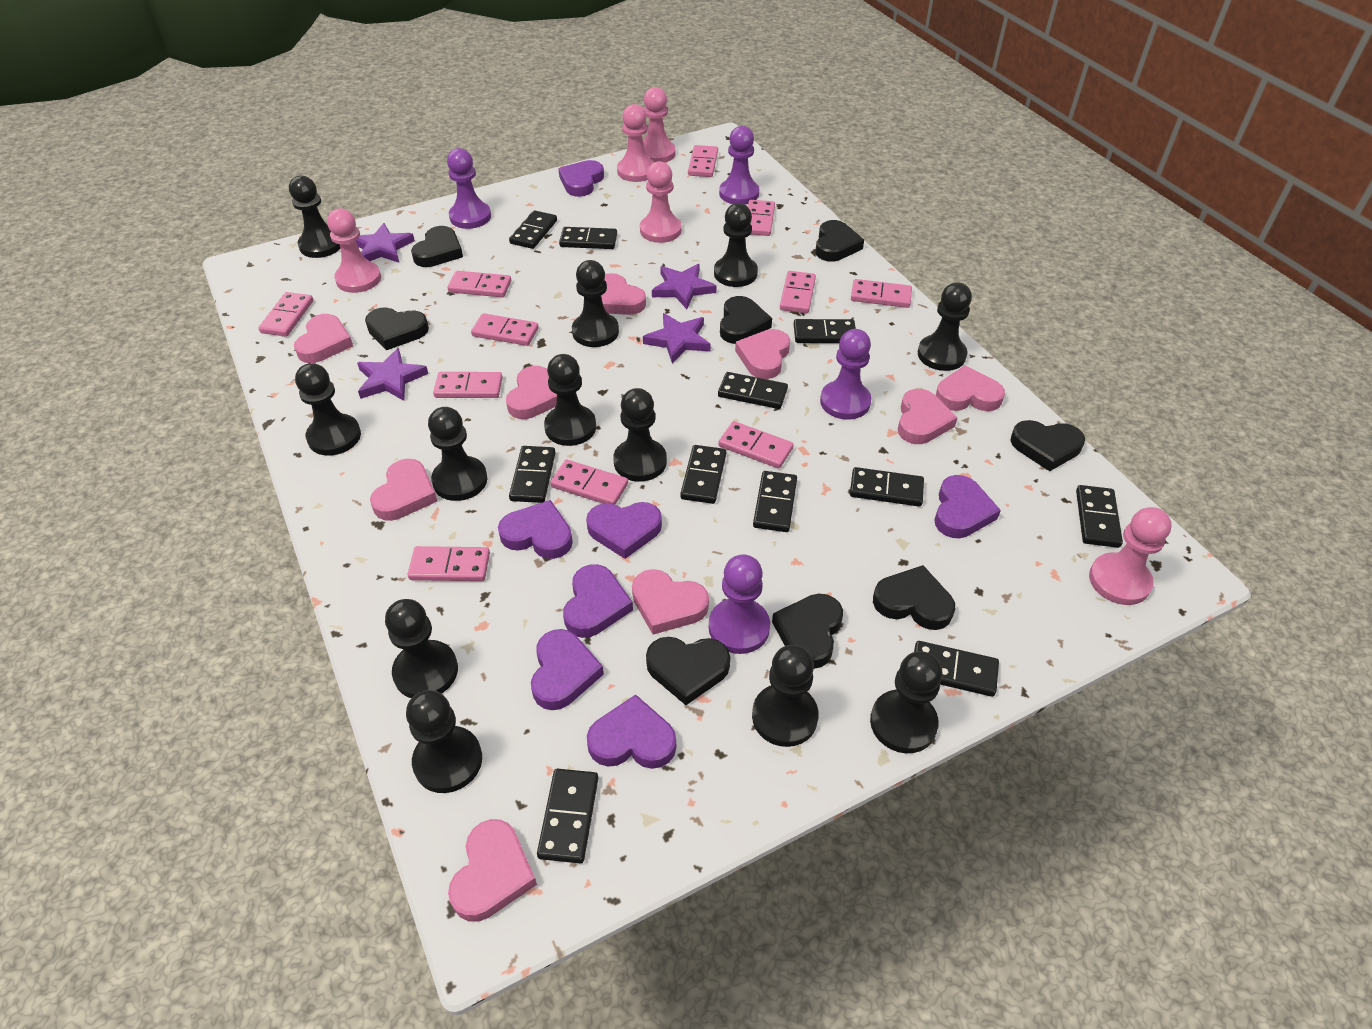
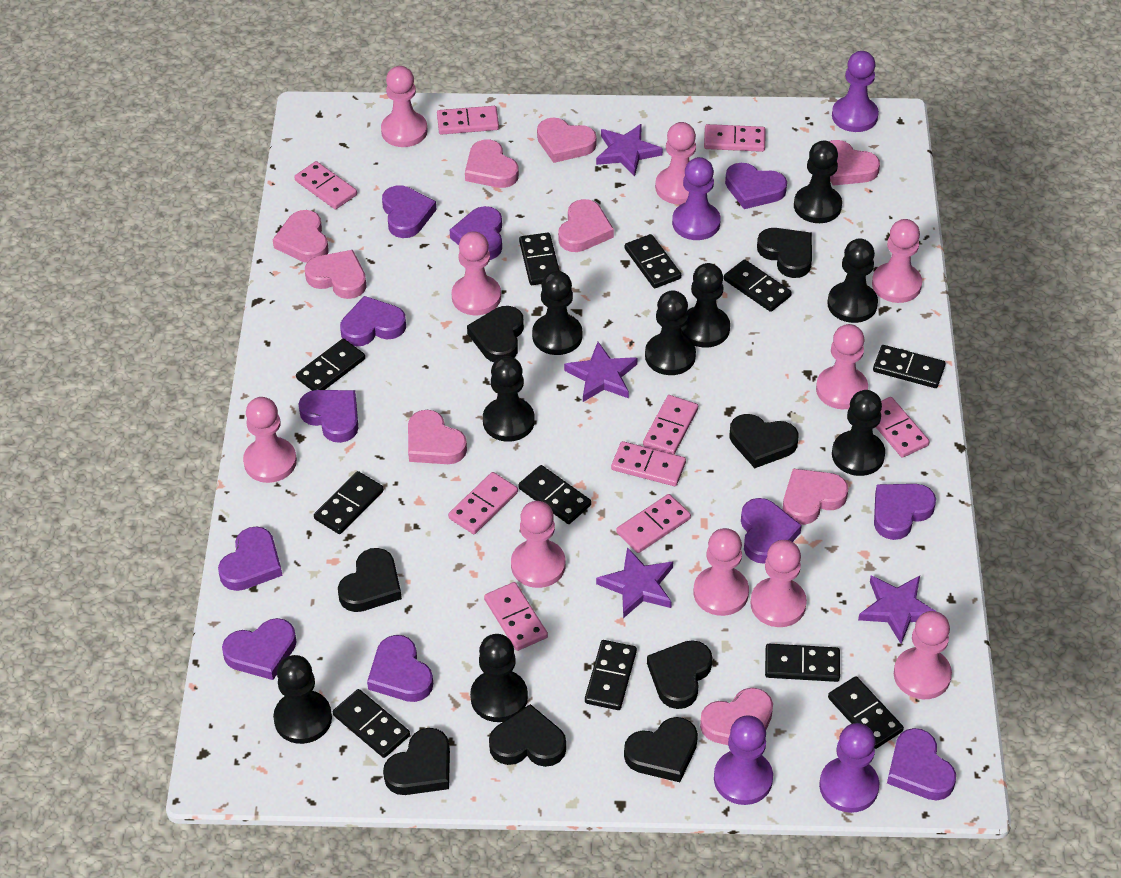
black pawn: 12 -> 9
pink domino: 11 -> 9
pink pawn: 5 -> 10
purple heart: 7 -> 11

